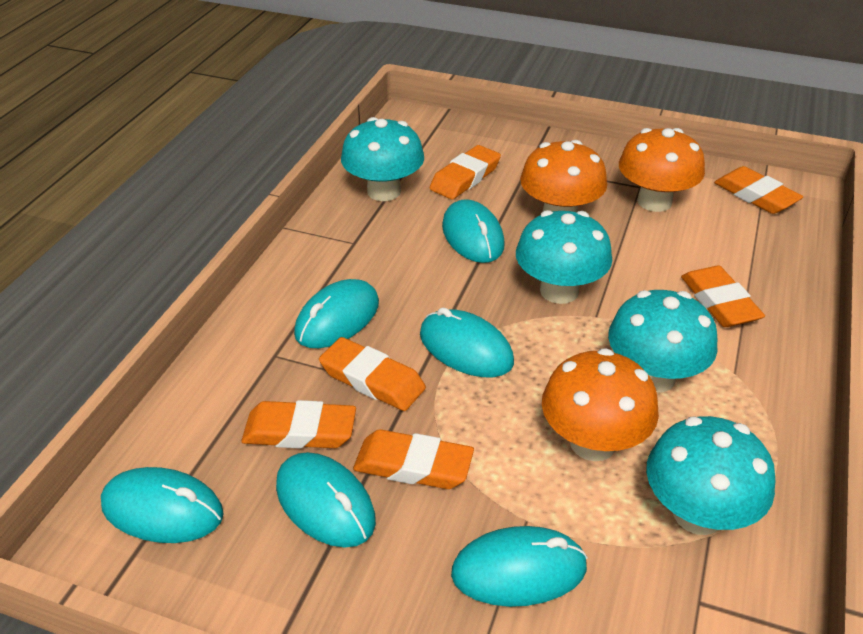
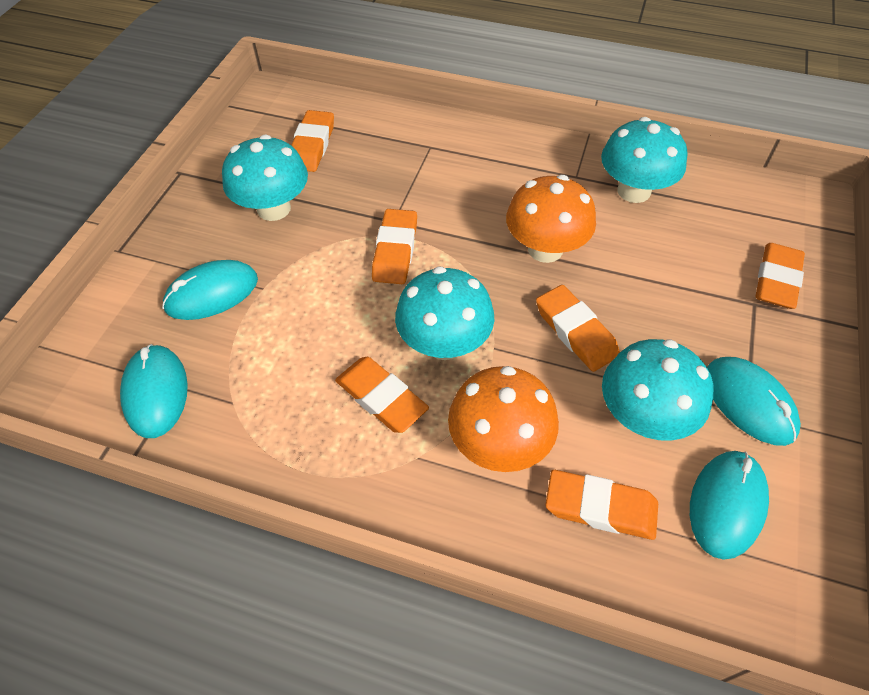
orange mushroom: 3 -> 2
turquoise mouse: 6 -> 4

